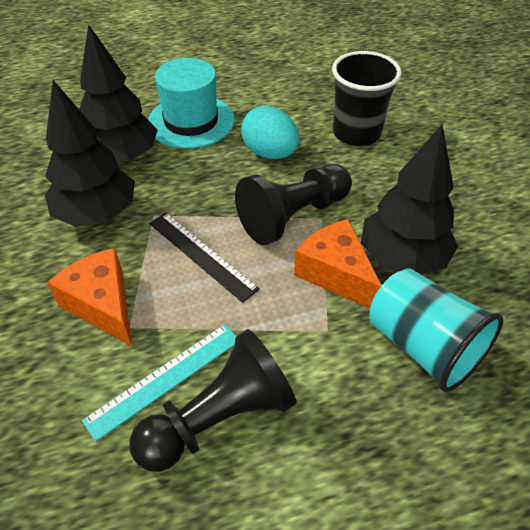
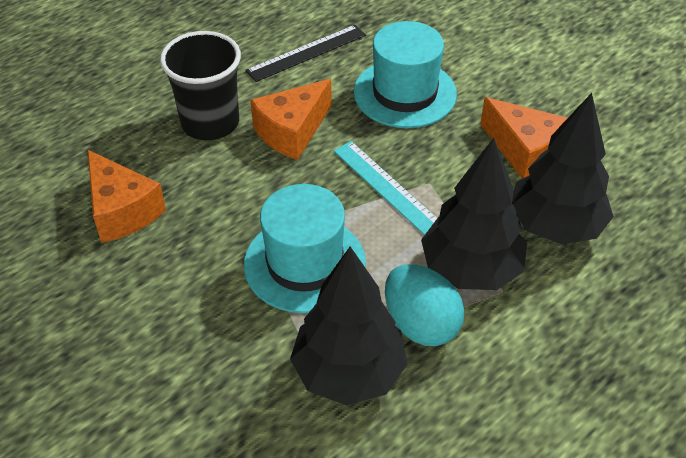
black pawn: 2 -> 0
orange cheese: 2 -> 3
turquoise cup: 1 -> 0
turquoise hat: 1 -> 2

